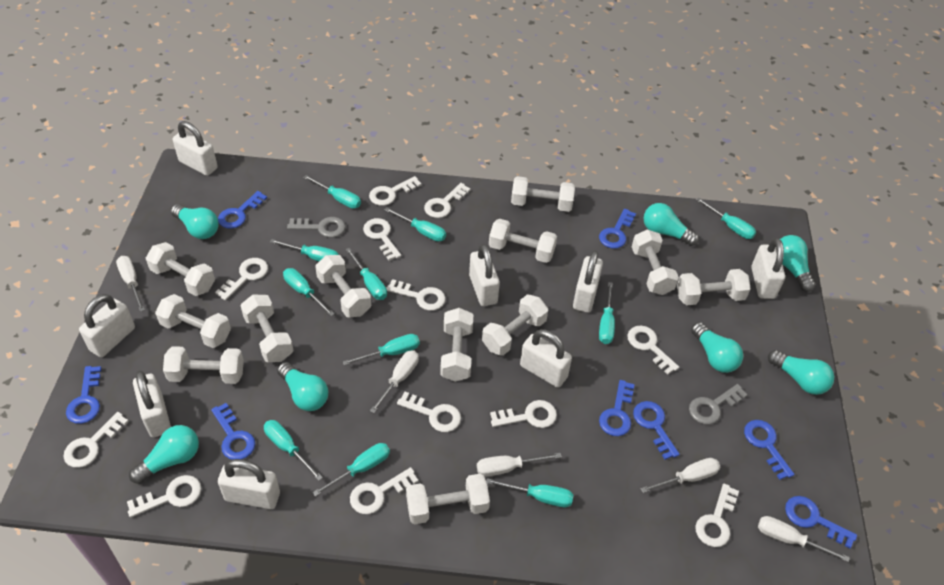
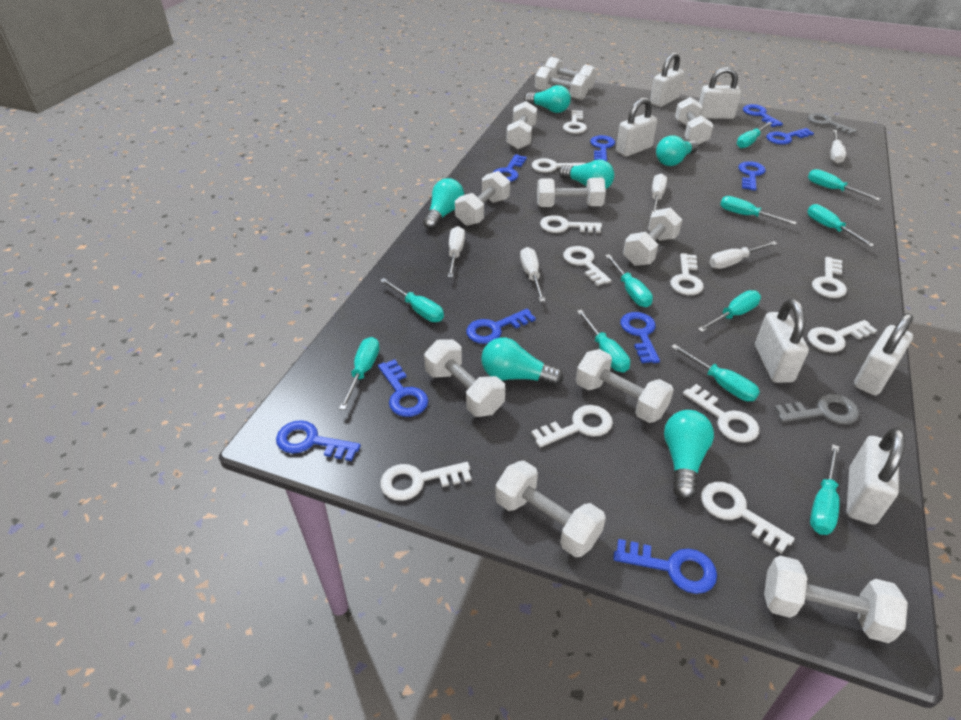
blue key: 8 -> 10
turquoise light bulb: 7 -> 6
white dumbbell: 12 -> 11
white key: 12 -> 11
white padlock: 8 -> 6

